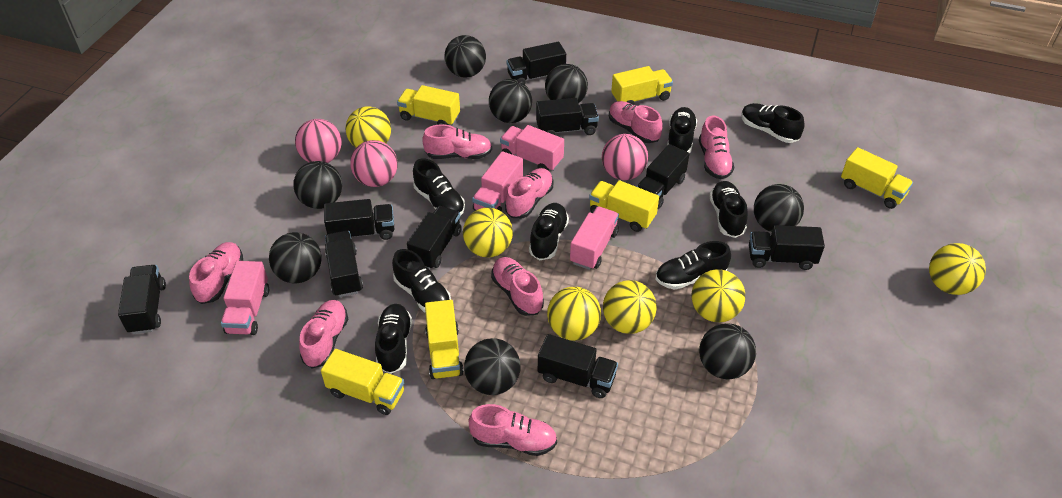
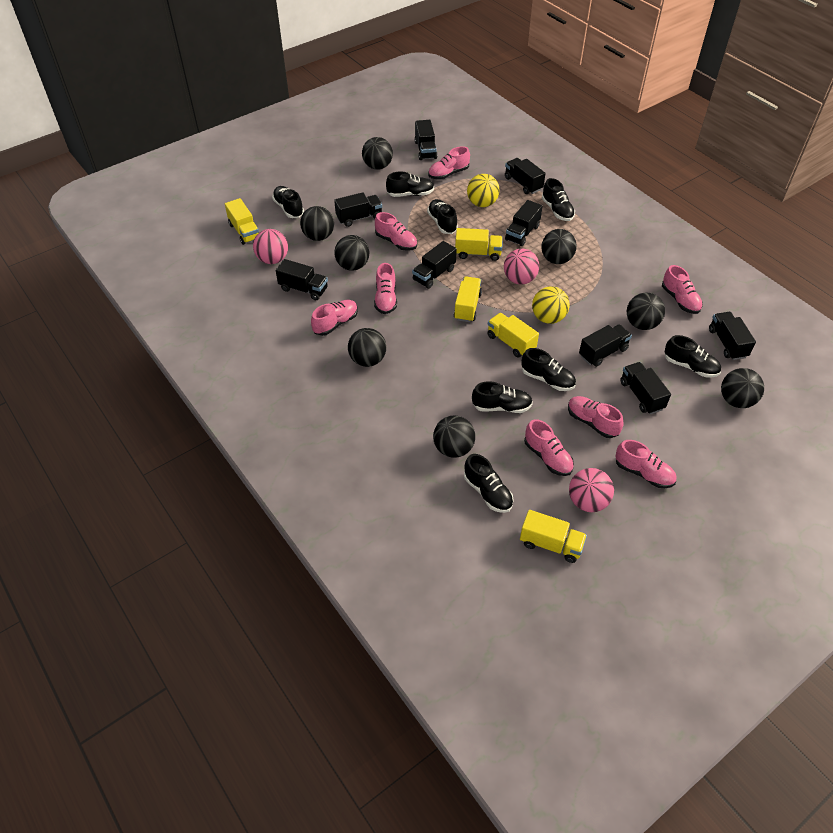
pink truck: 4 -> 0
yellow ball: 6 -> 2
yellow truck: 6 -> 5

